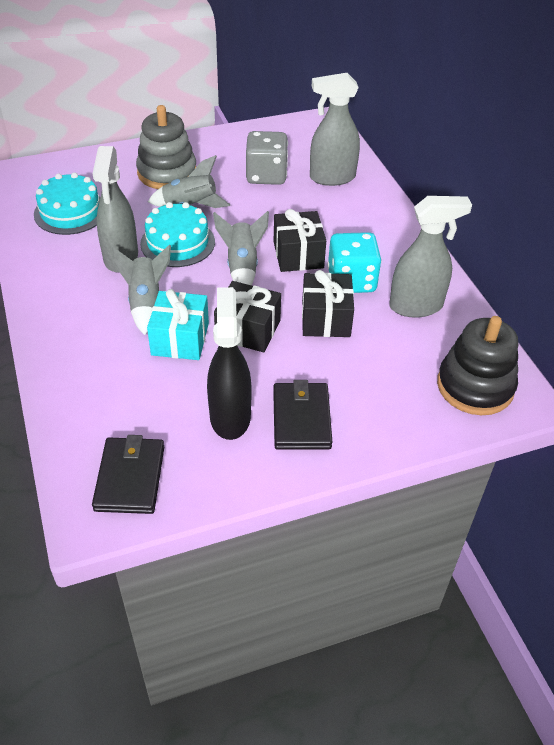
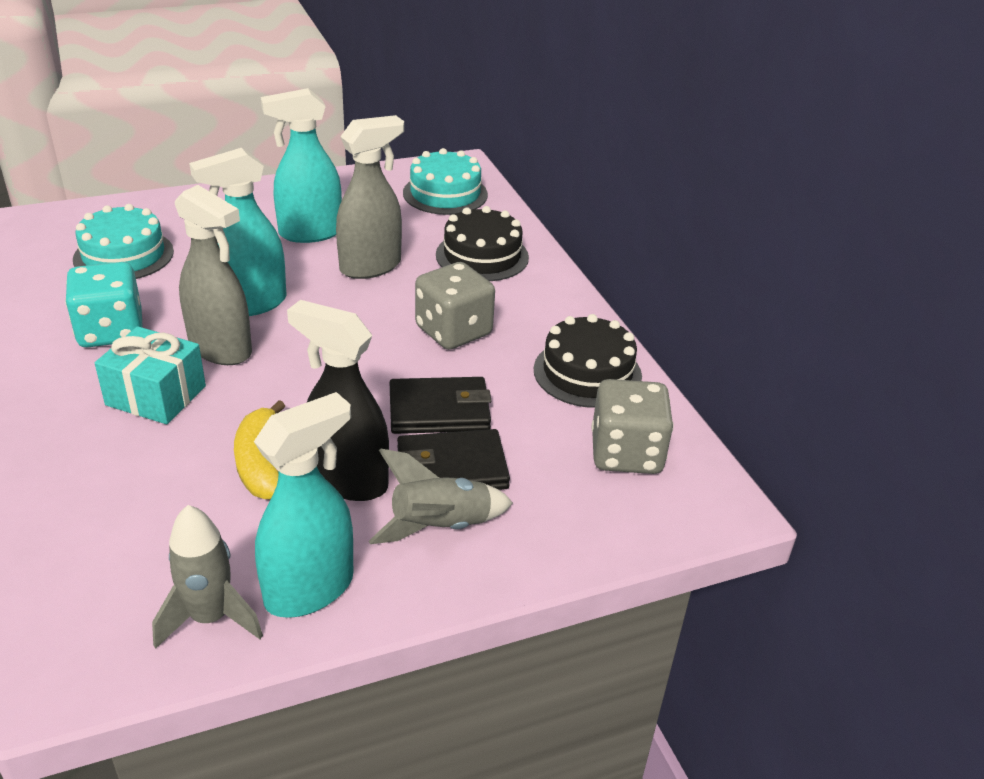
black cake: 0 -> 2
black gift: 3 -> 0
black stacking toy: 1 -> 0
grey dice: 1 -> 2
grey rocket: 3 -> 2
grey spray bottle: 3 -> 2
grey stacking toy: 1 -> 0
turquoise spray bottle: 0 -> 3
yellow banana: 0 -> 1

